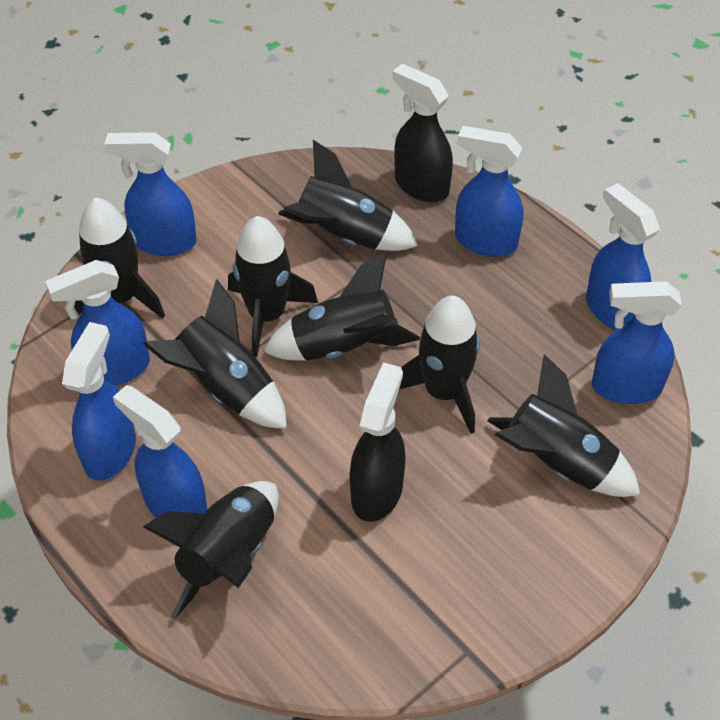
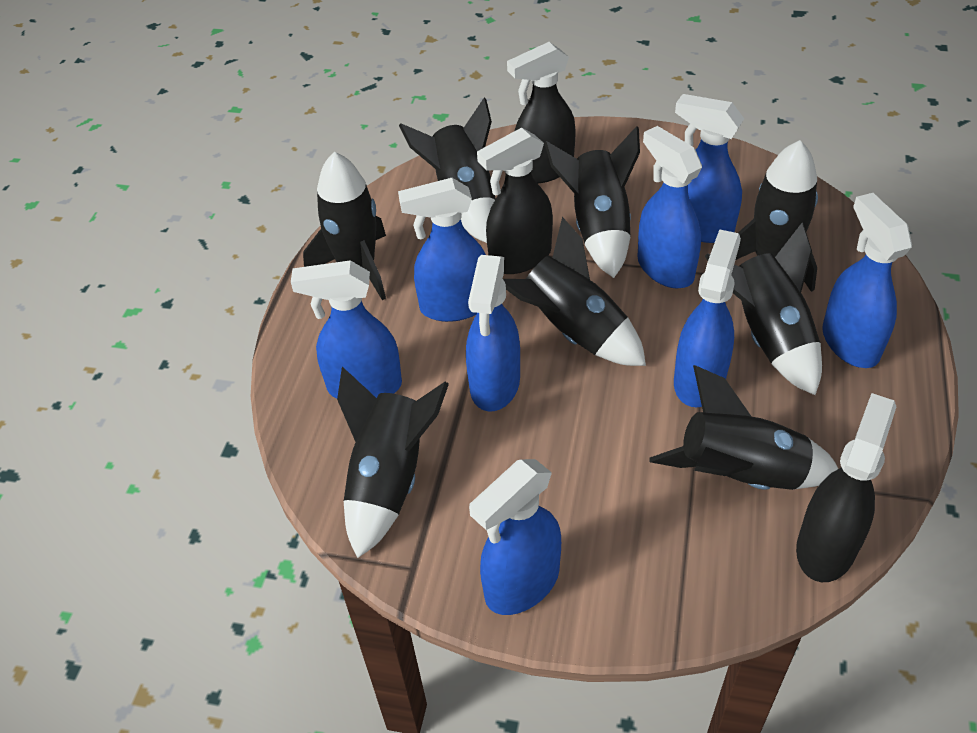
black spray bottle: 2 -> 3
blue spray bottle: 7 -> 8

